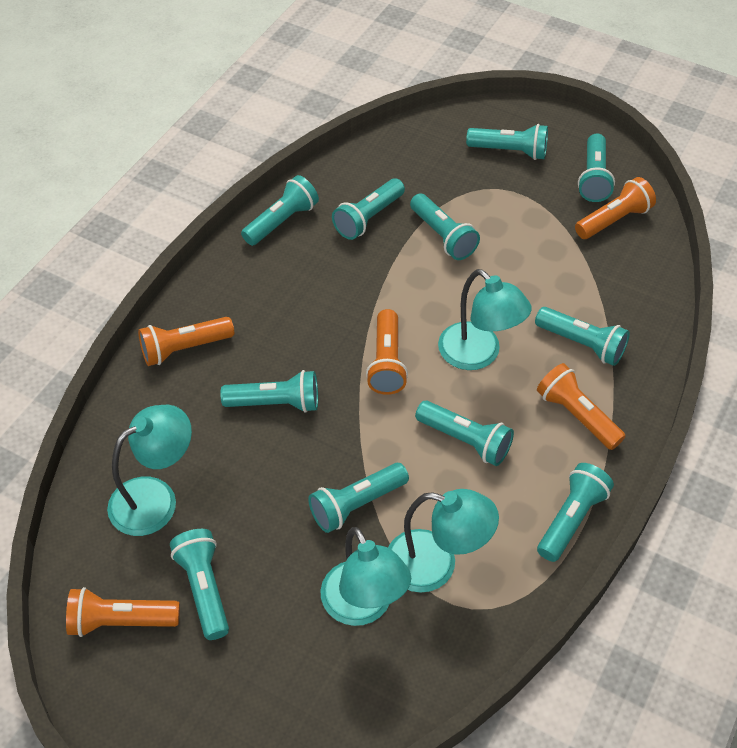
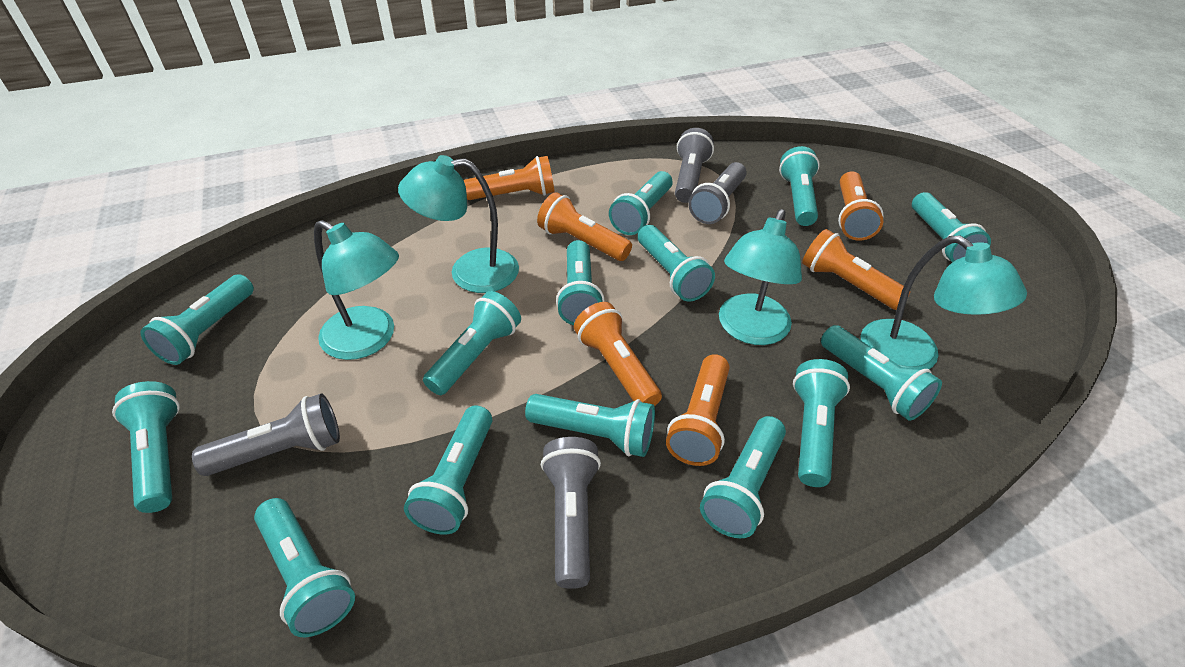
grey flashlight: 0 -> 4
orange flashlight: 5 -> 6
turquoise flashlight: 11 -> 14

